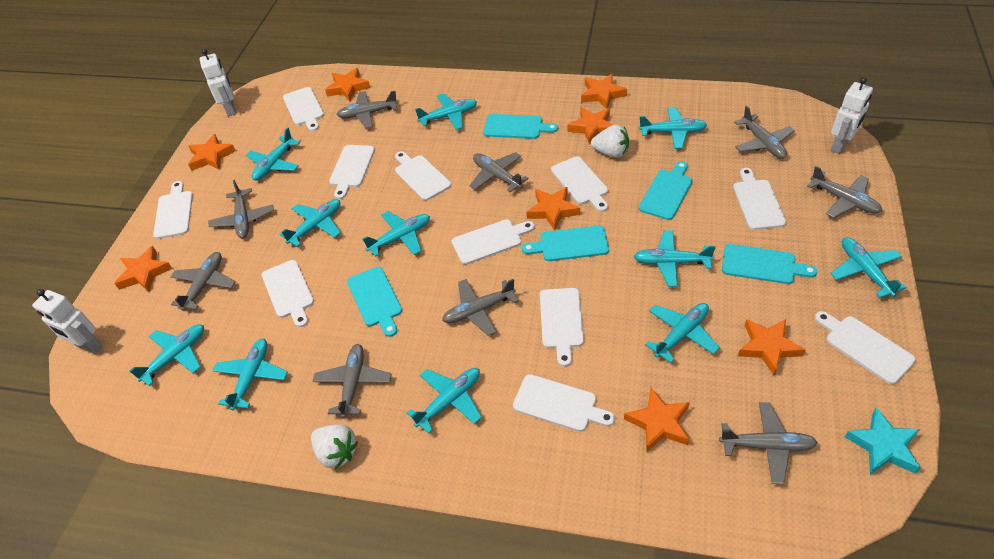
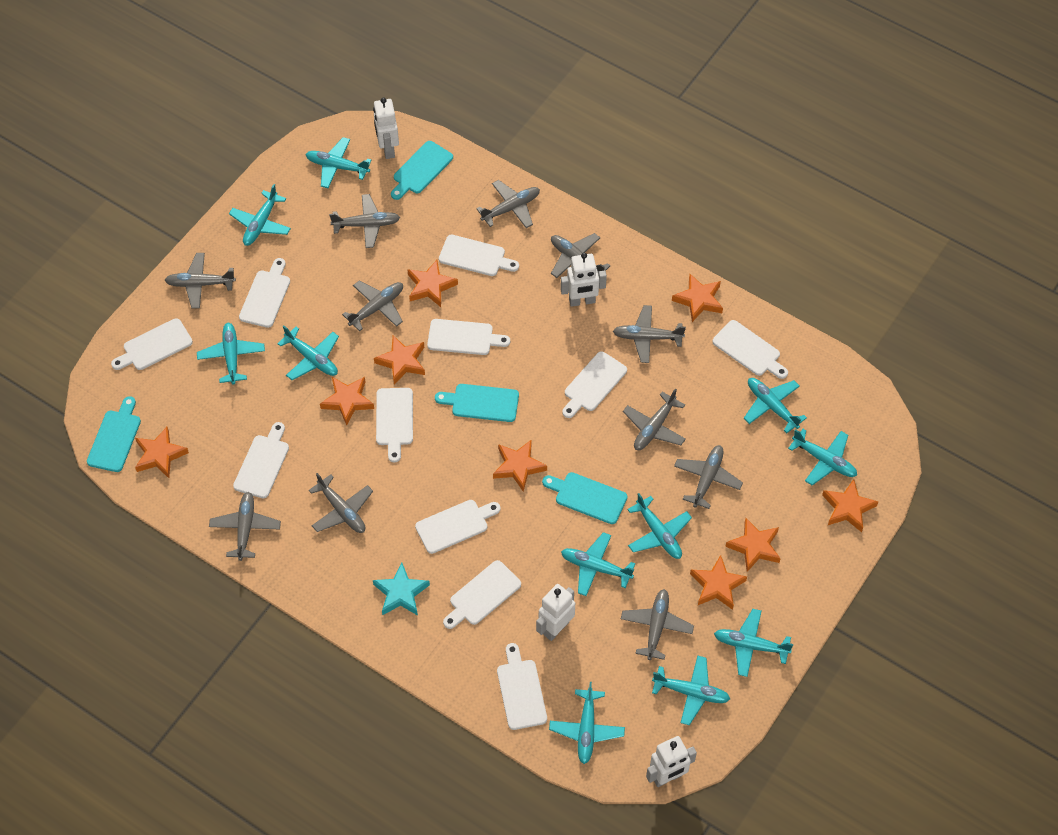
grey plane: 9 -> 11
orange star: 8 -> 9
turquoise cutting board: 5 -> 4
white robot: 3 -> 4
white strawberry: 2 -> 0

